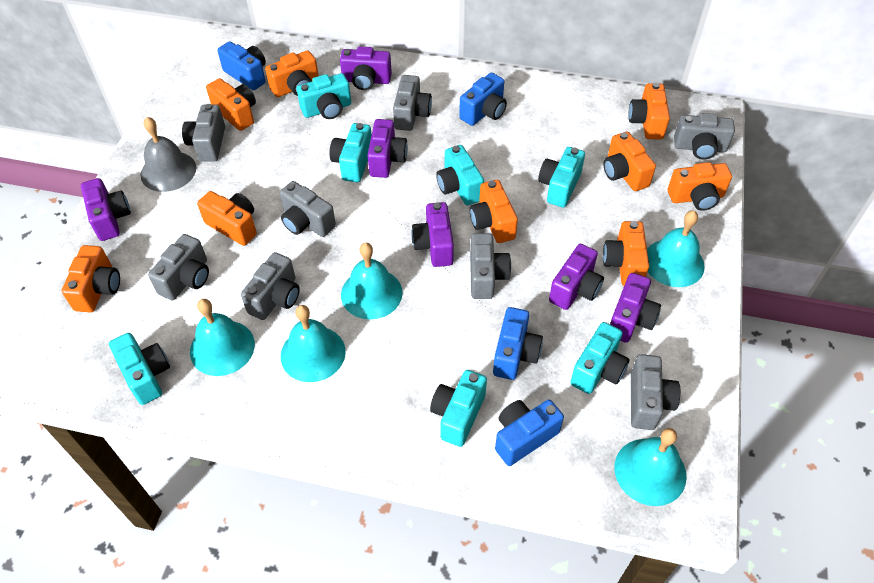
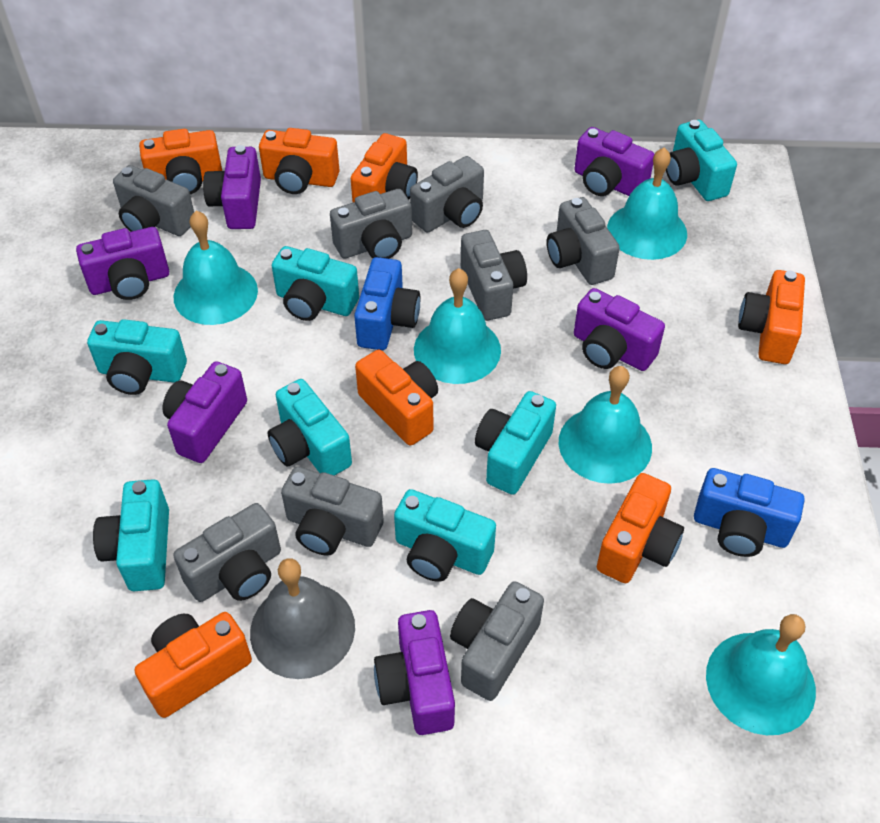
blue camera: 4 -> 2
orange camera: 9 -> 7

